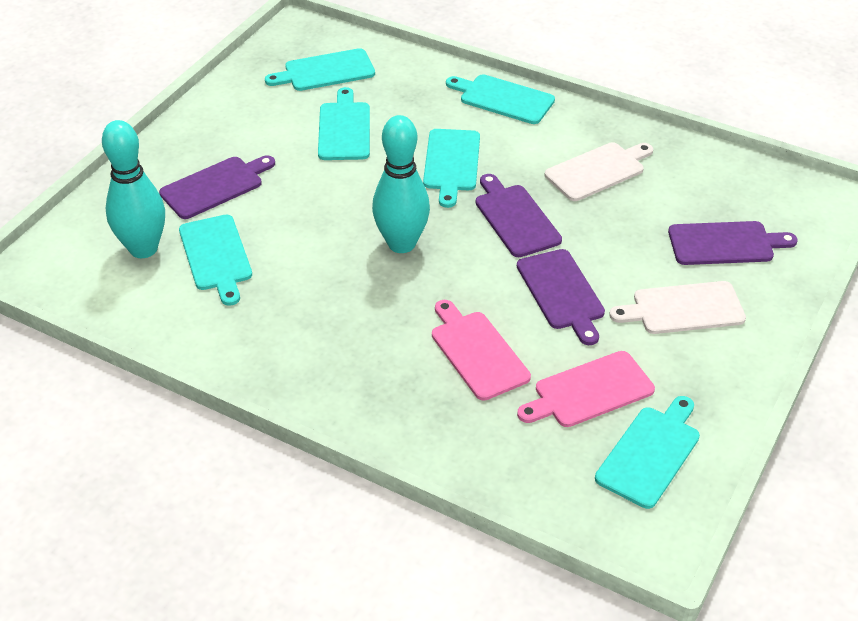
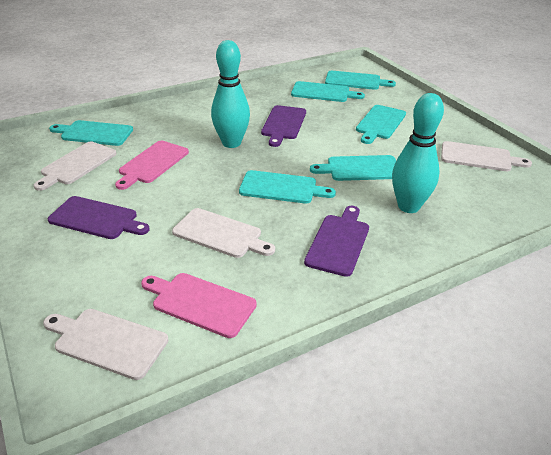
purple cutting board: 4 -> 3
white cutting board: 2 -> 4

